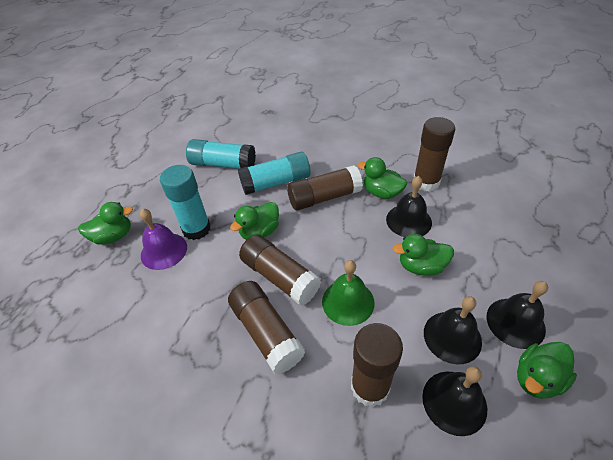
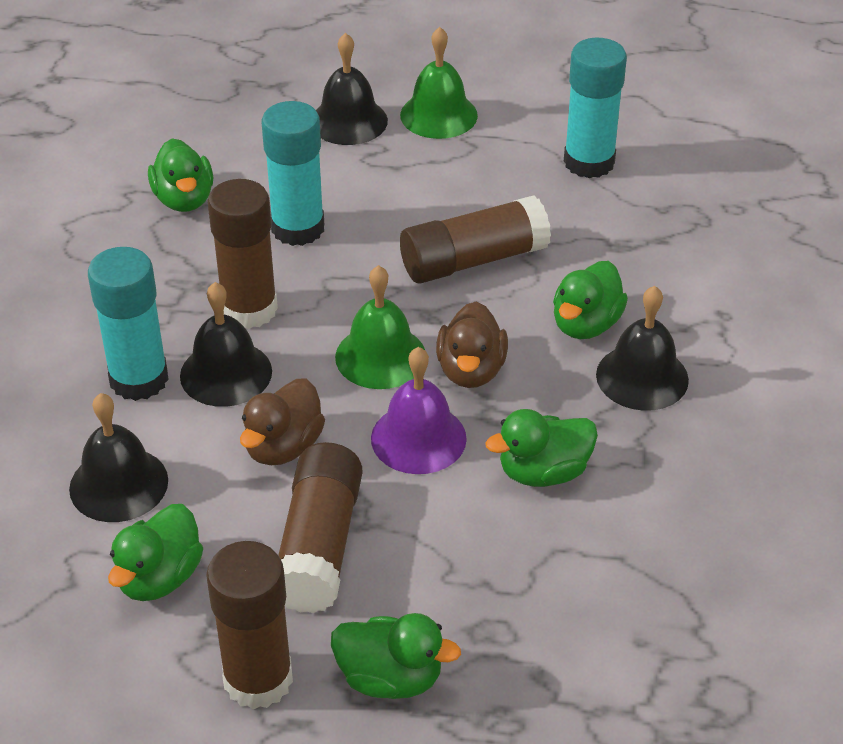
brown duck: 0 -> 2
brown glue stick: 5 -> 4
green bell: 1 -> 2

